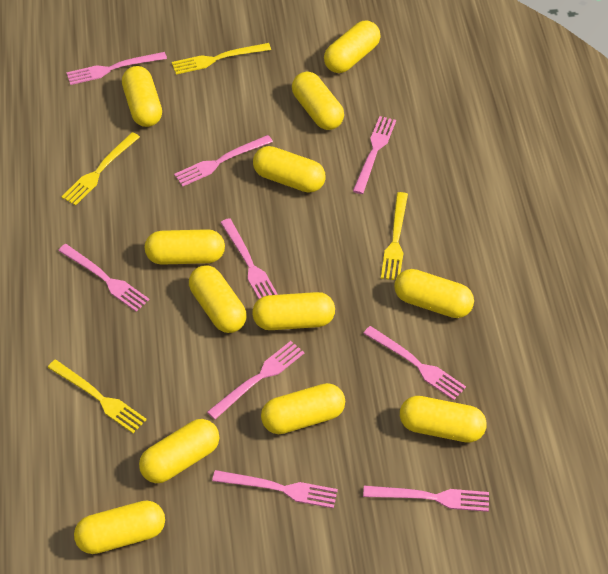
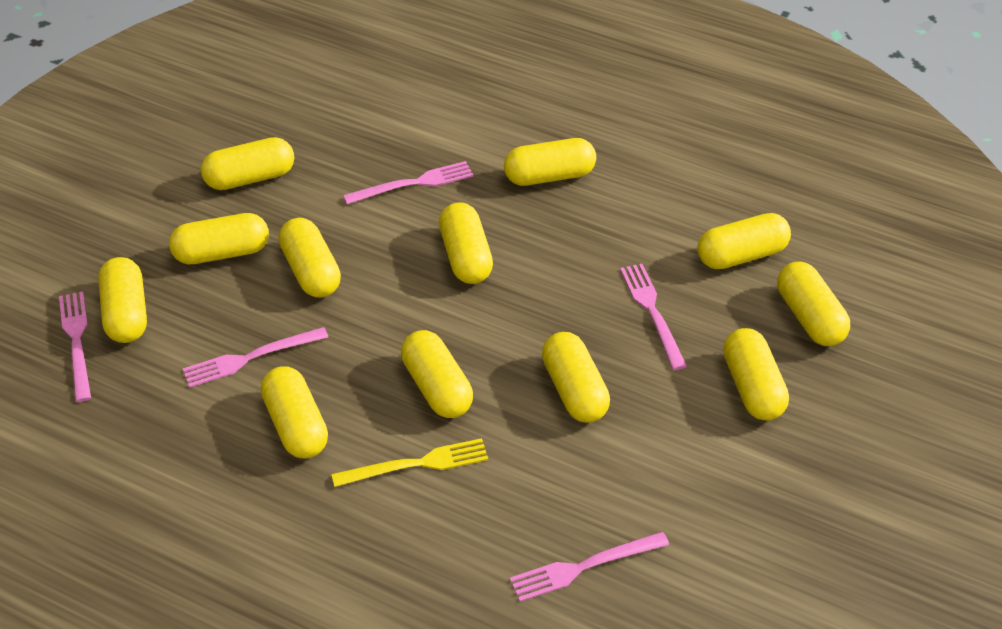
pink fork: 9 -> 5
yellow fork: 4 -> 1

